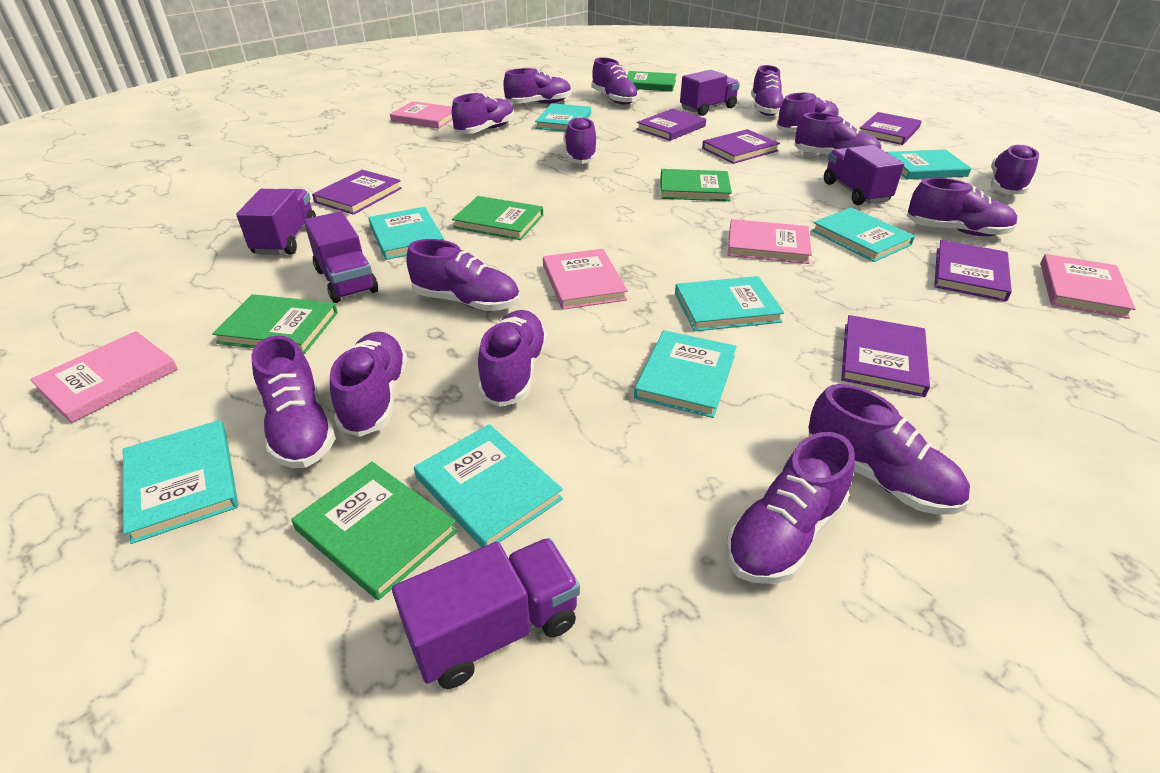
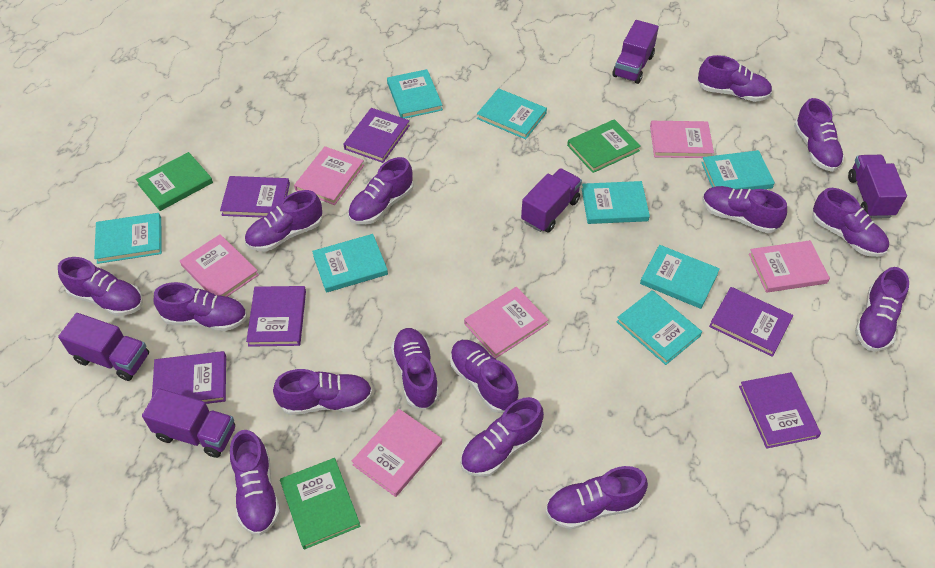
green book: 5 -> 3
pink book: 5 -> 6

